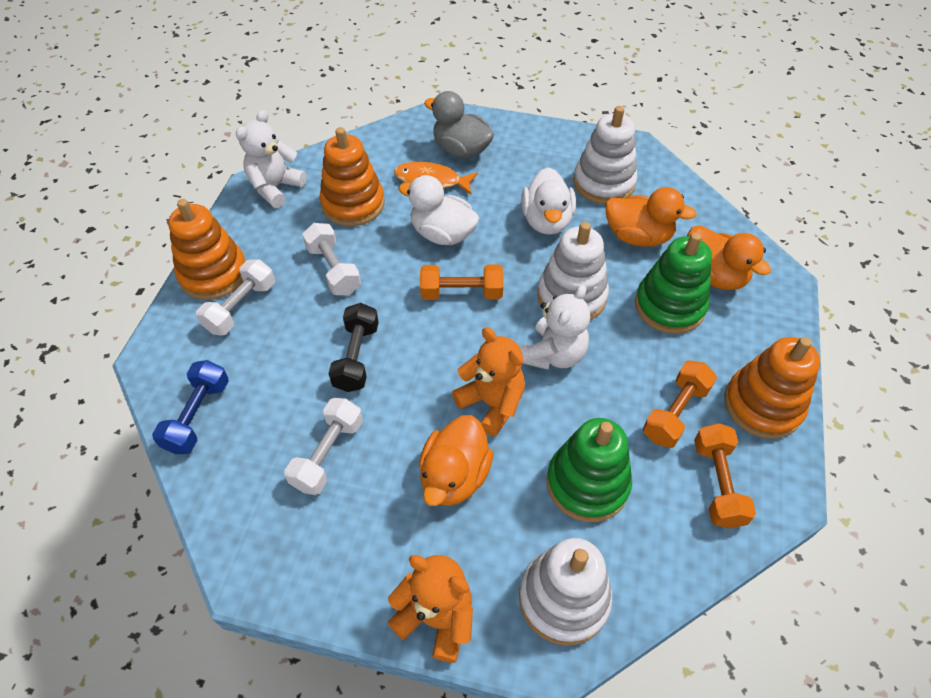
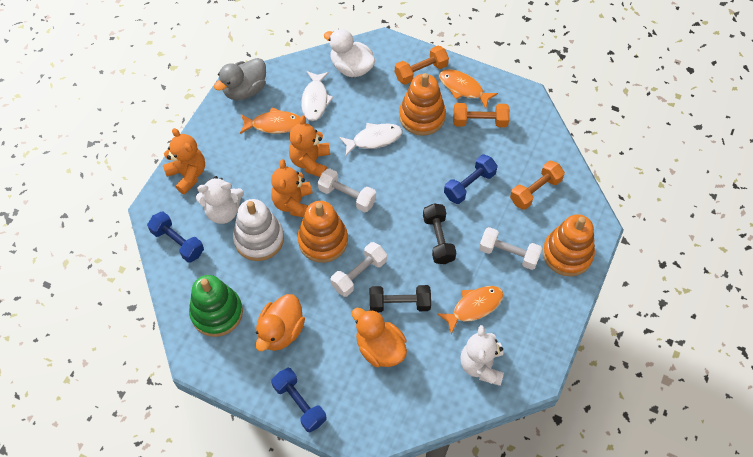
black dumbbell: 1 -> 2
blue dumbbell: 1 -> 3
green stacking toy: 2 -> 1
orange duck: 3 -> 2
orange fish: 1 -> 3
orange teddy bear: 2 -> 3
white duck: 2 -> 1
white fish: 0 -> 2
white stacking toy: 3 -> 1

